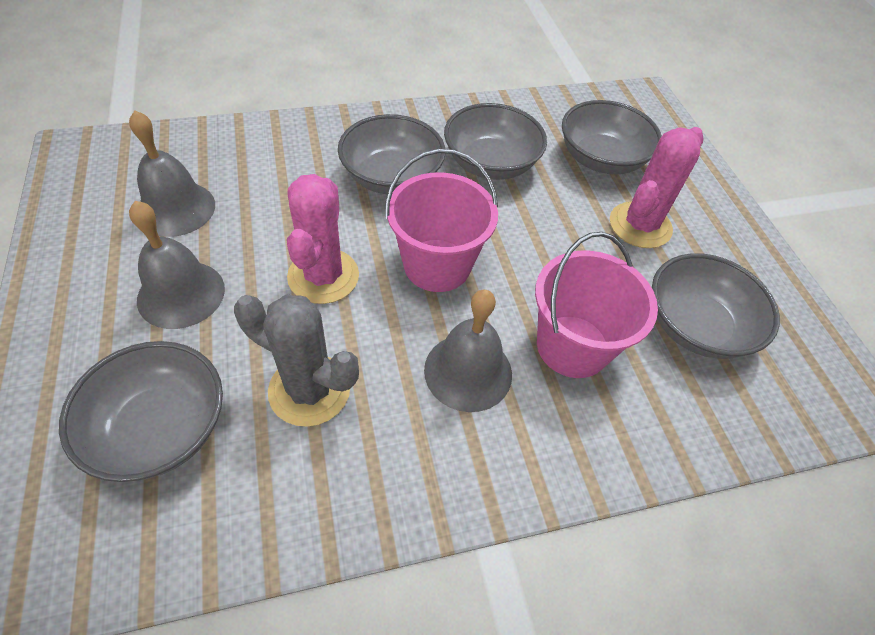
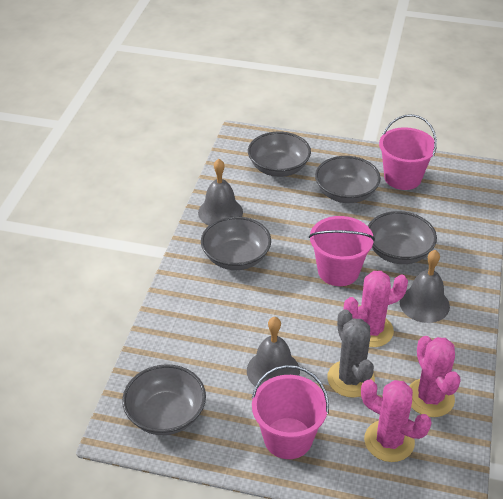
pink bucket: 2 -> 3
pink cactus: 2 -> 3

